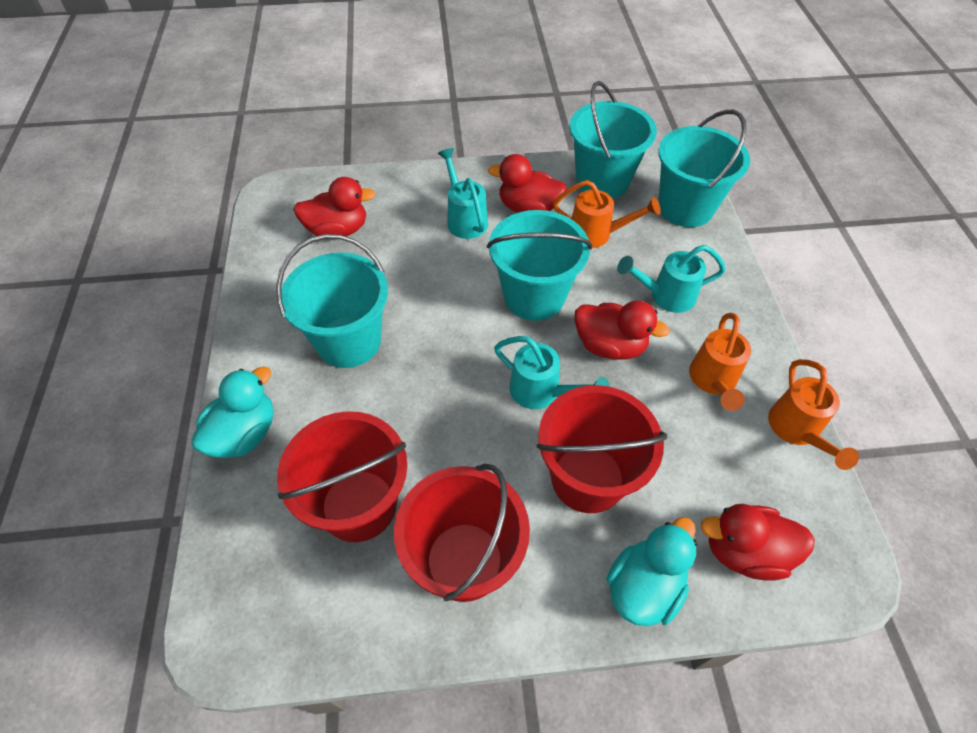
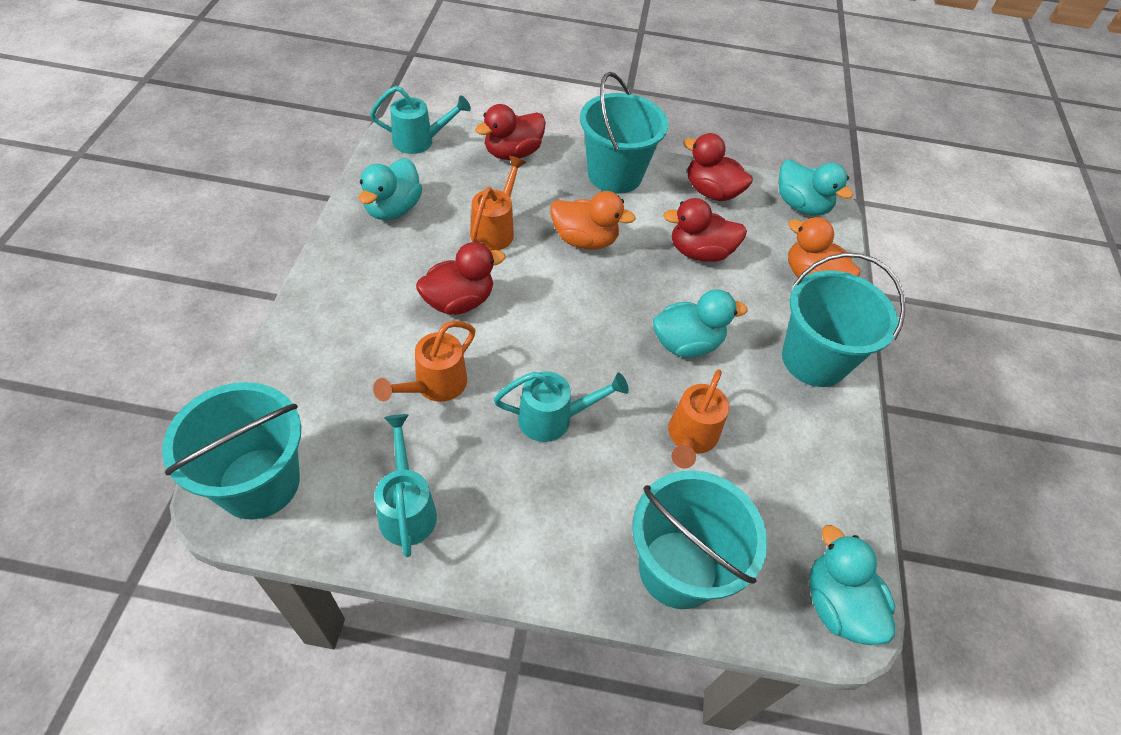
orange duck: 0 -> 2
red bucket: 3 -> 0
turquoise duck: 2 -> 4

